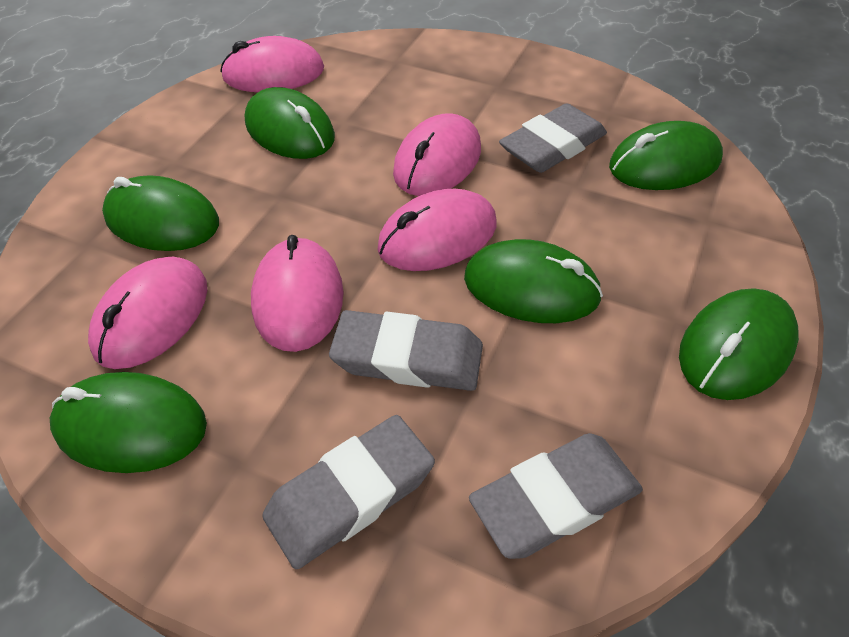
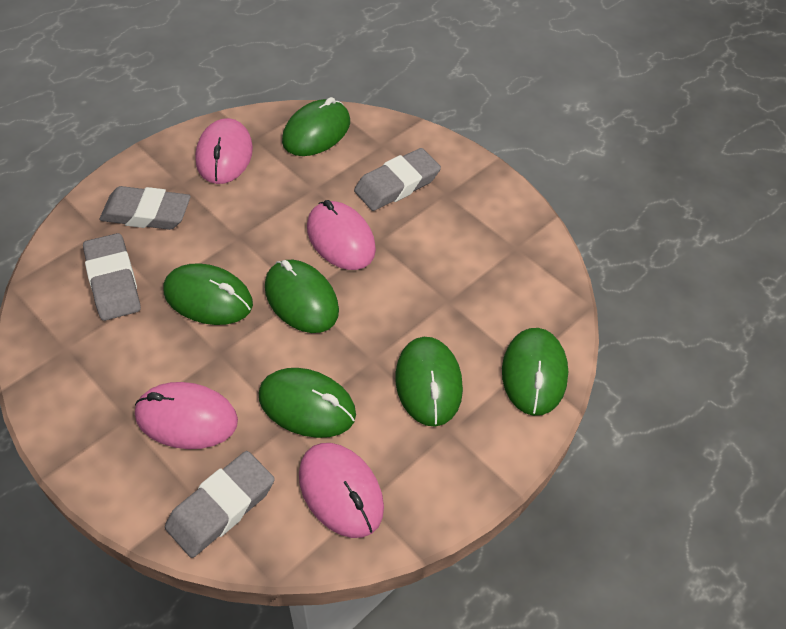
pink mouse: 5 -> 4

